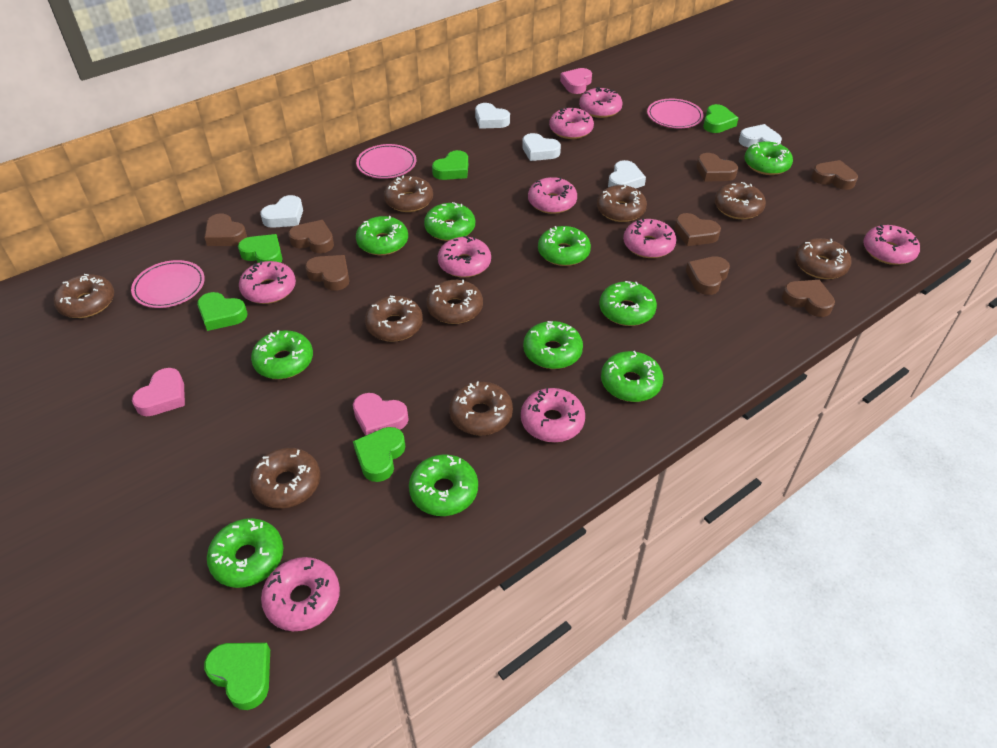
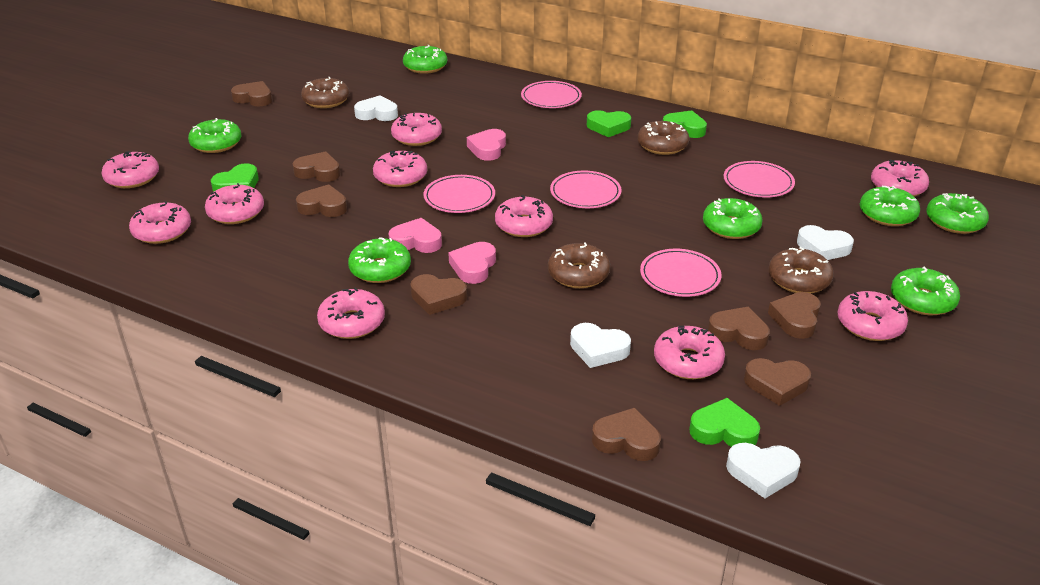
brown donut: 9 -> 4
green donut: 10 -> 7
green heart: 6 -> 4
pink donut: 9 -> 10
pink plate: 3 -> 5
white heart: 5 -> 4

